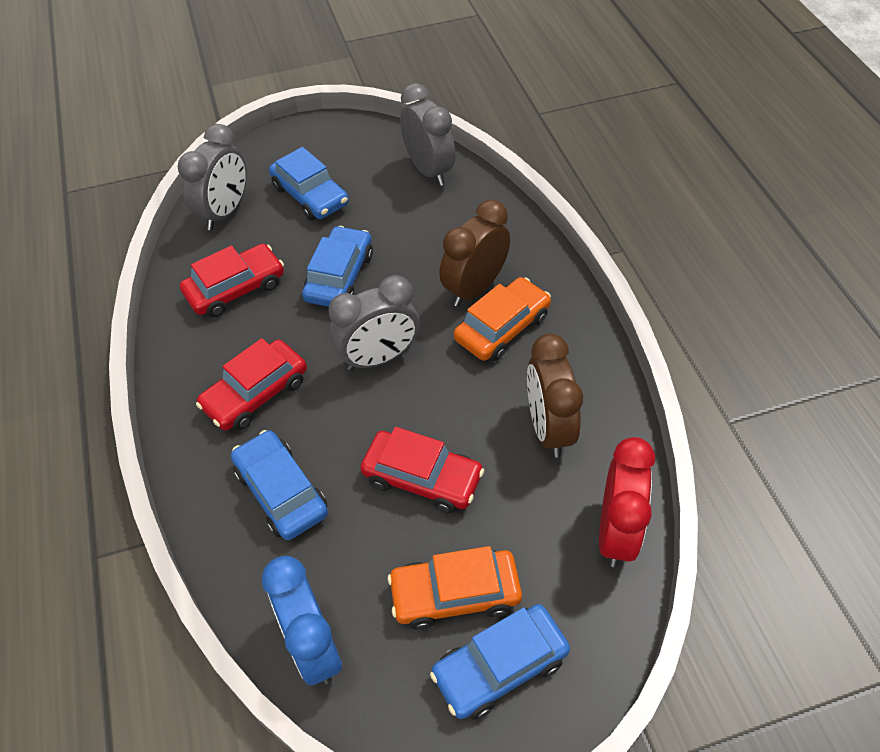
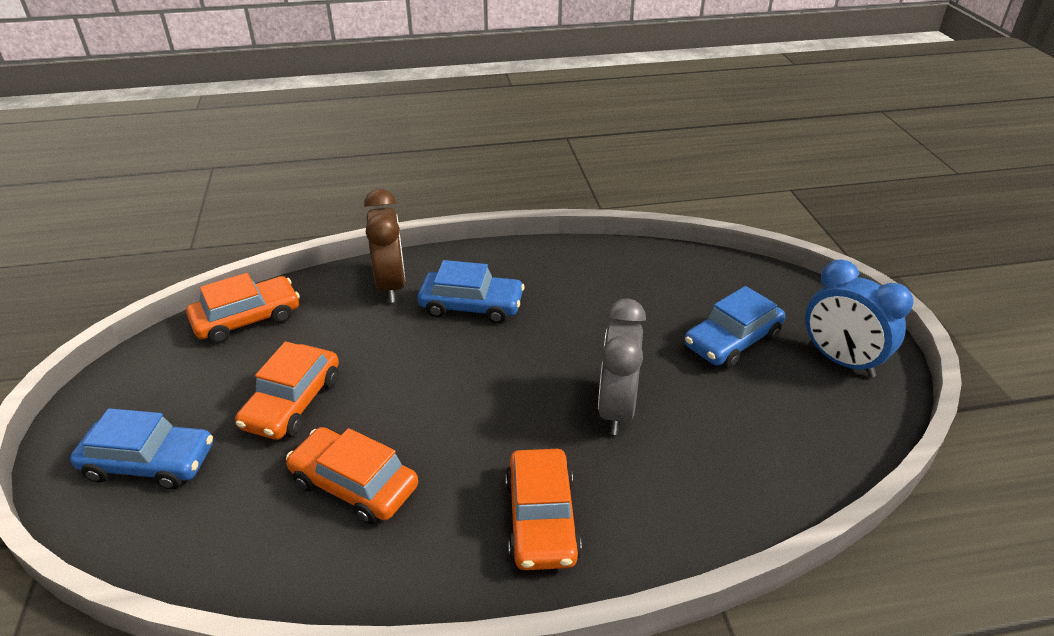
blue car: 4 -> 3
brown clock: 2 -> 1
grey clock: 3 -> 1
orange car: 2 -> 4
red car: 3 -> 0
red clock: 1 -> 0

